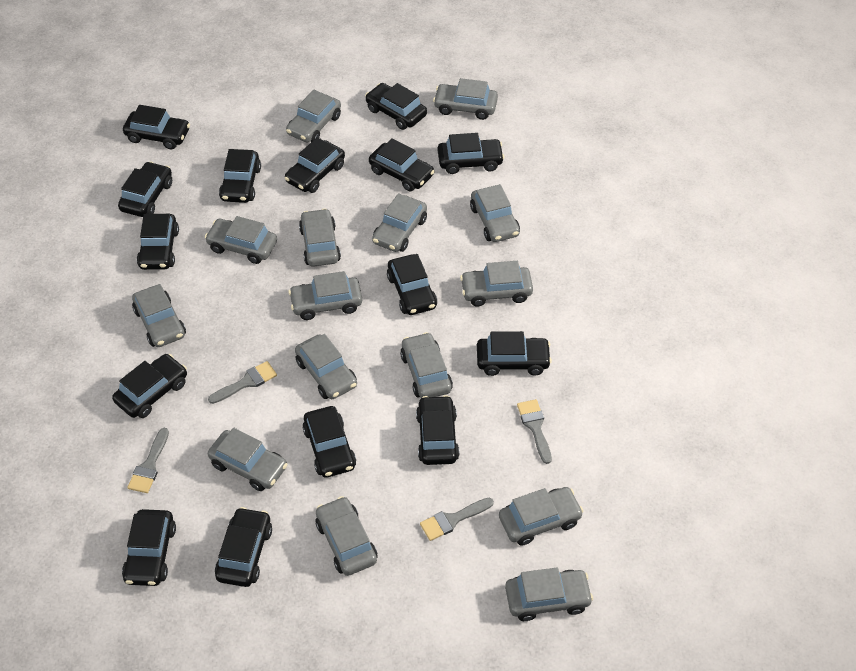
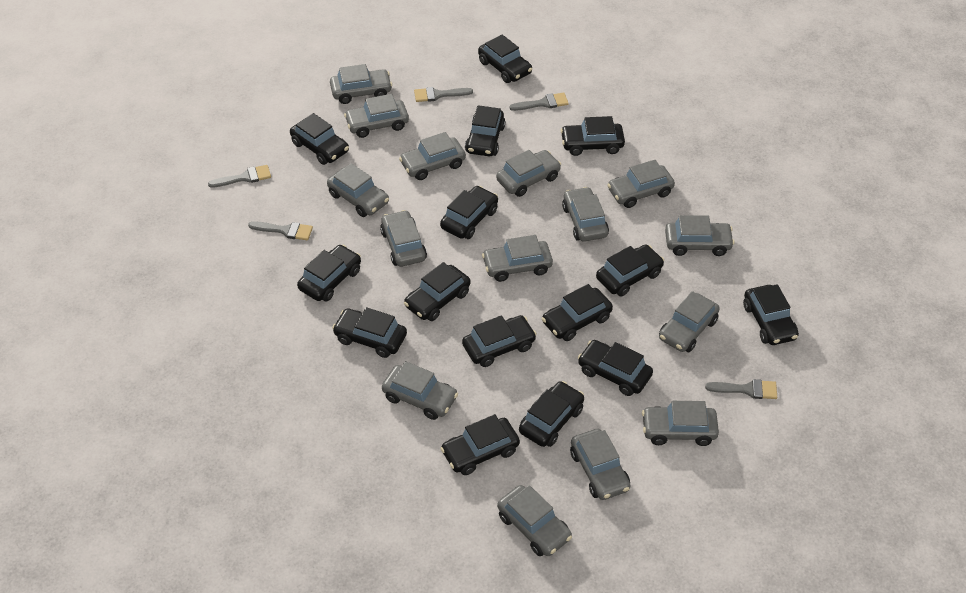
grey brush: 4 -> 5

